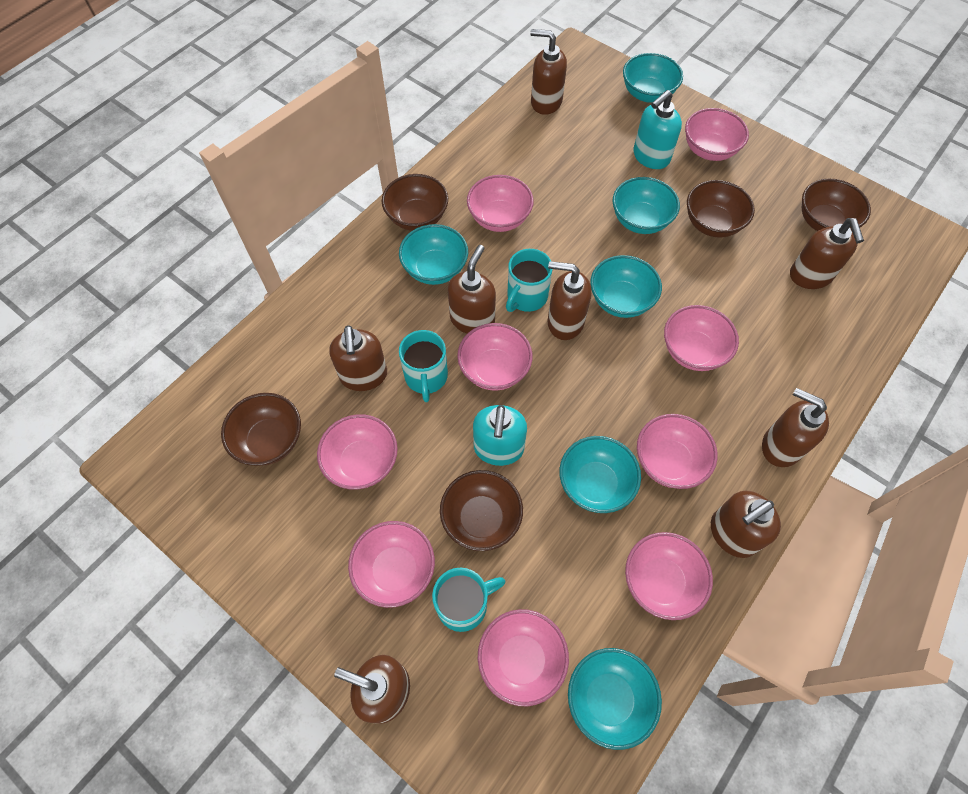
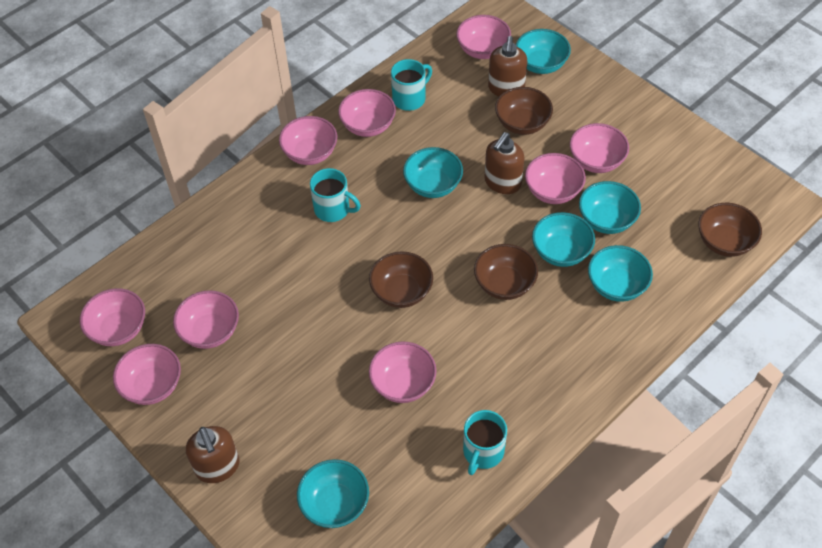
brown bowl: 5 -> 4
brown soap dispenser: 8 -> 3
turquoise soap dispenser: 2 -> 0

